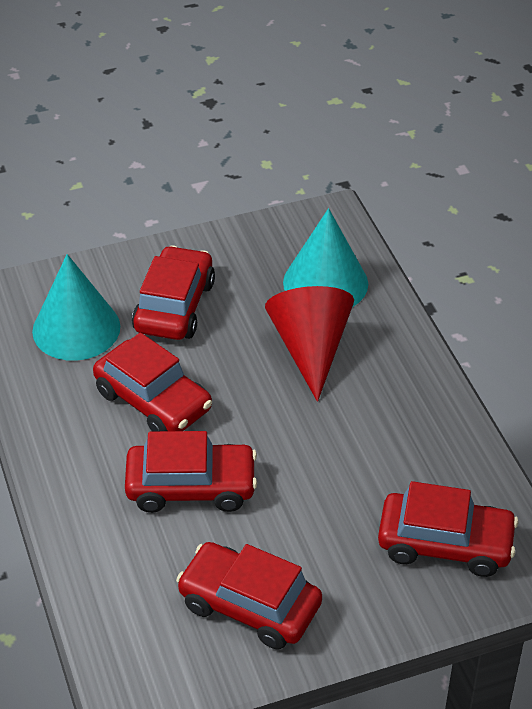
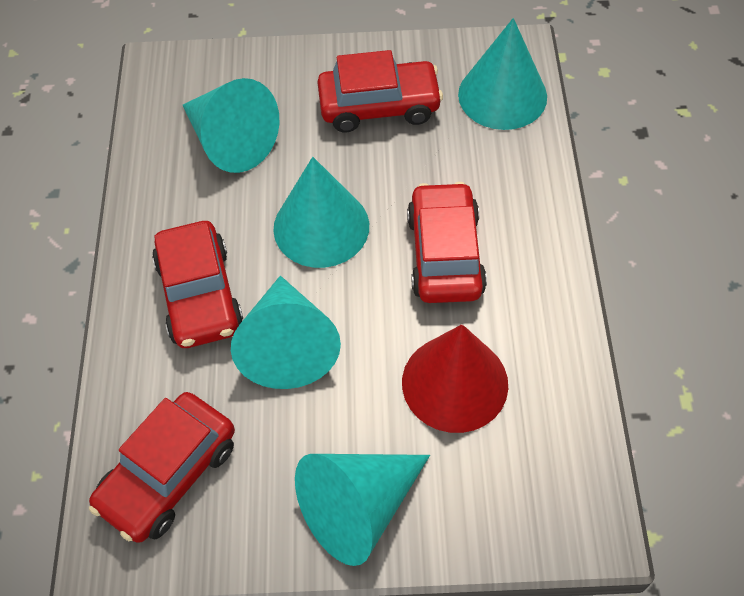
red car: 5 -> 4
turquoise cone: 2 -> 5

